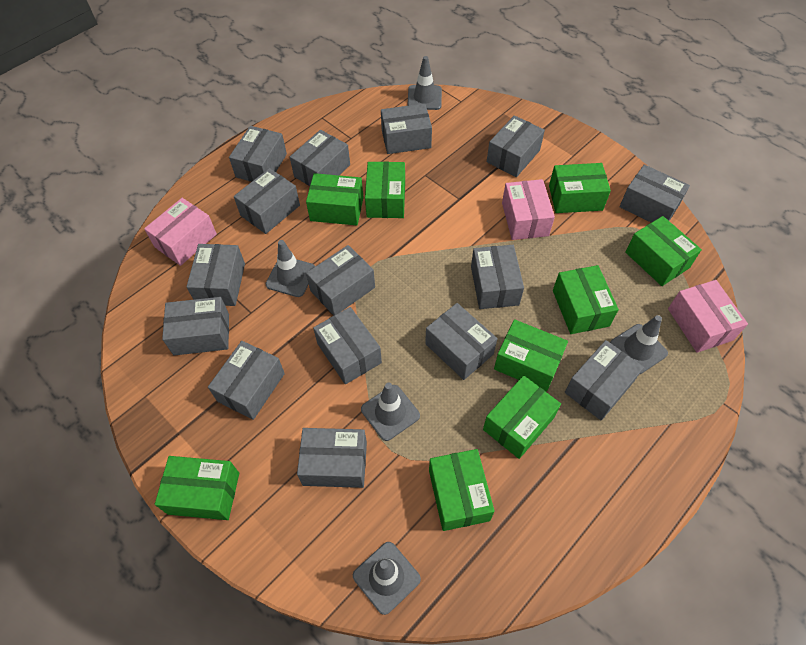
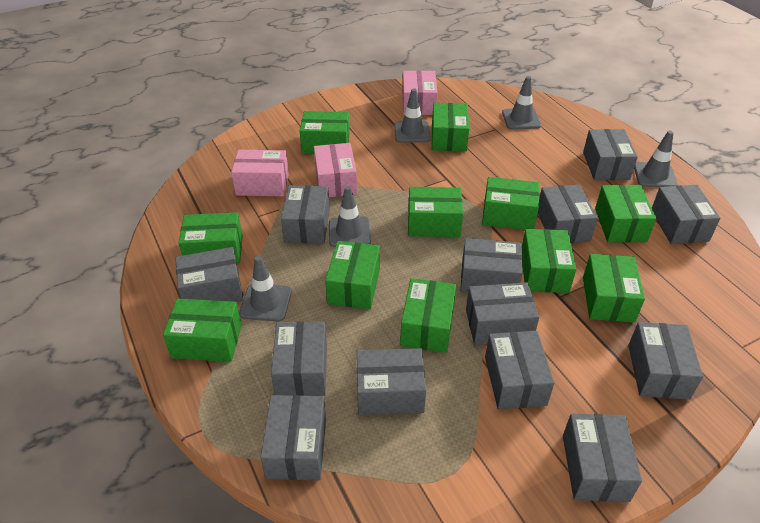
green box: 9 -> 11
grey box: 15 -> 13

